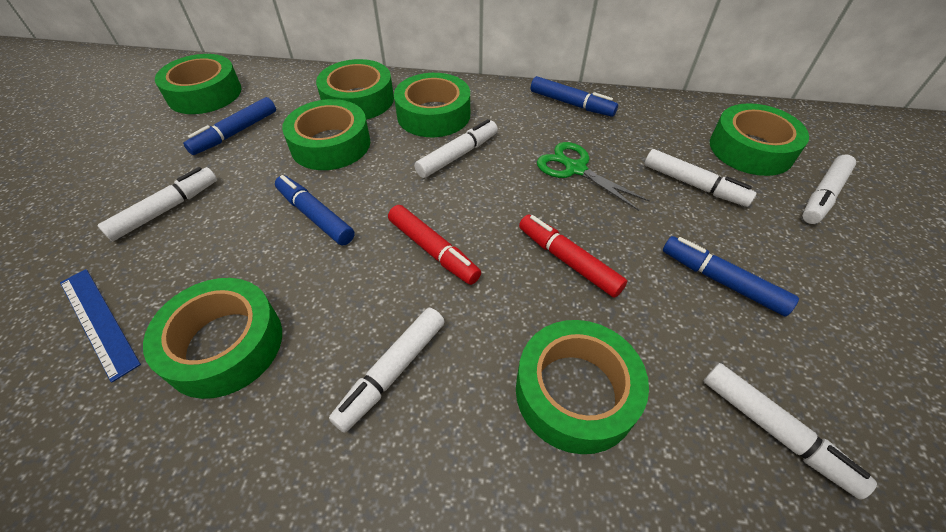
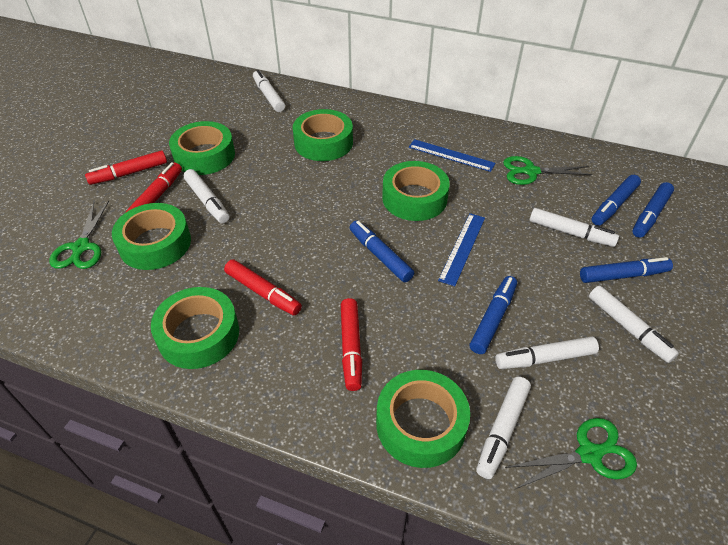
blue marker: 4 -> 5
blue ruler: 1 -> 2
green scissors: 1 -> 3
green tape: 7 -> 6
red marker: 2 -> 4

